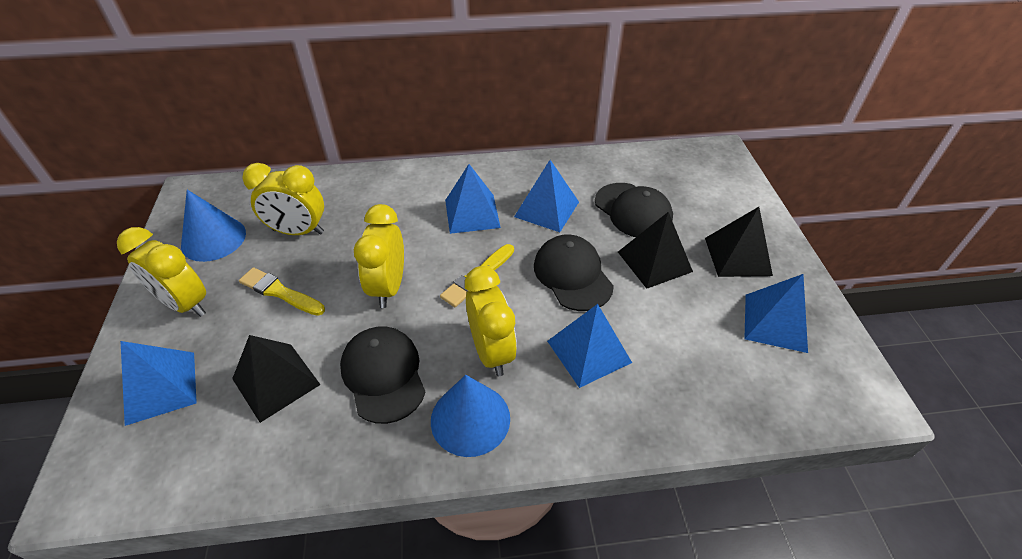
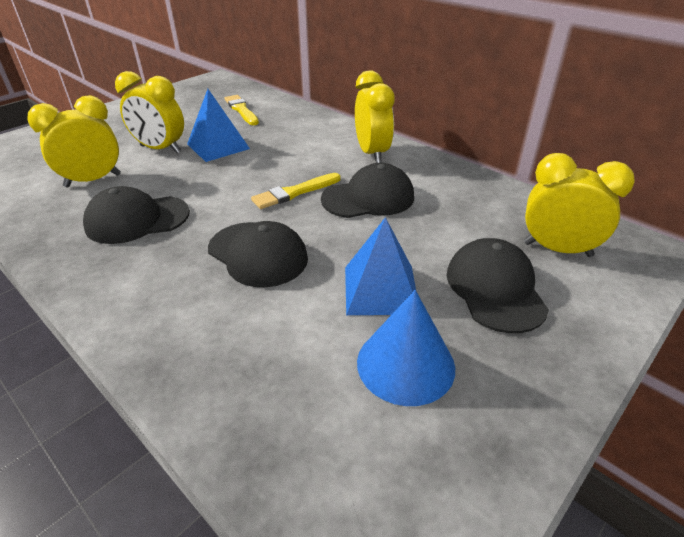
black cap: 3 -> 4
black pyramid: 3 -> 0
blue cone: 2 -> 1
blue pyramid: 5 -> 2

